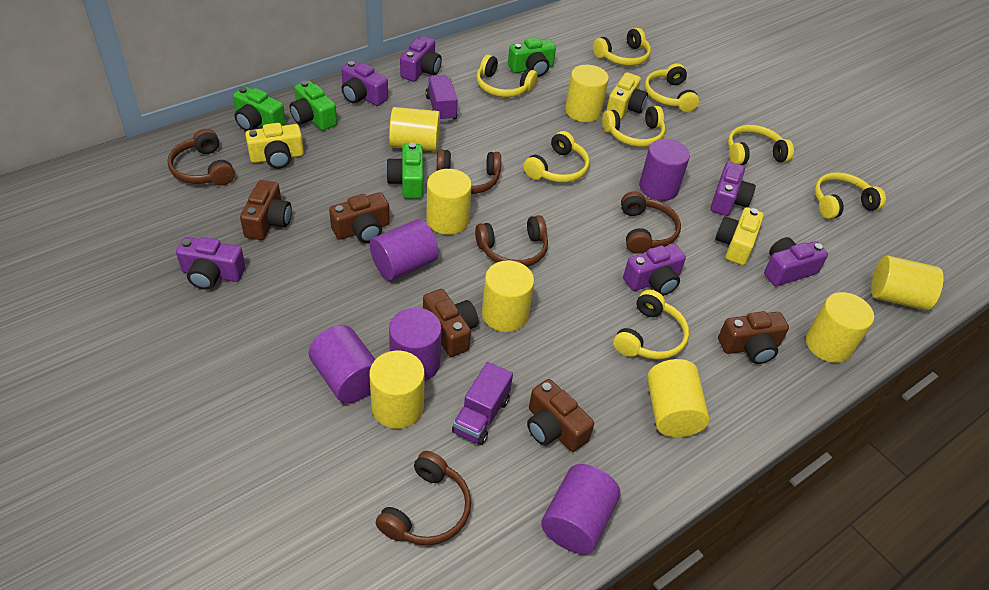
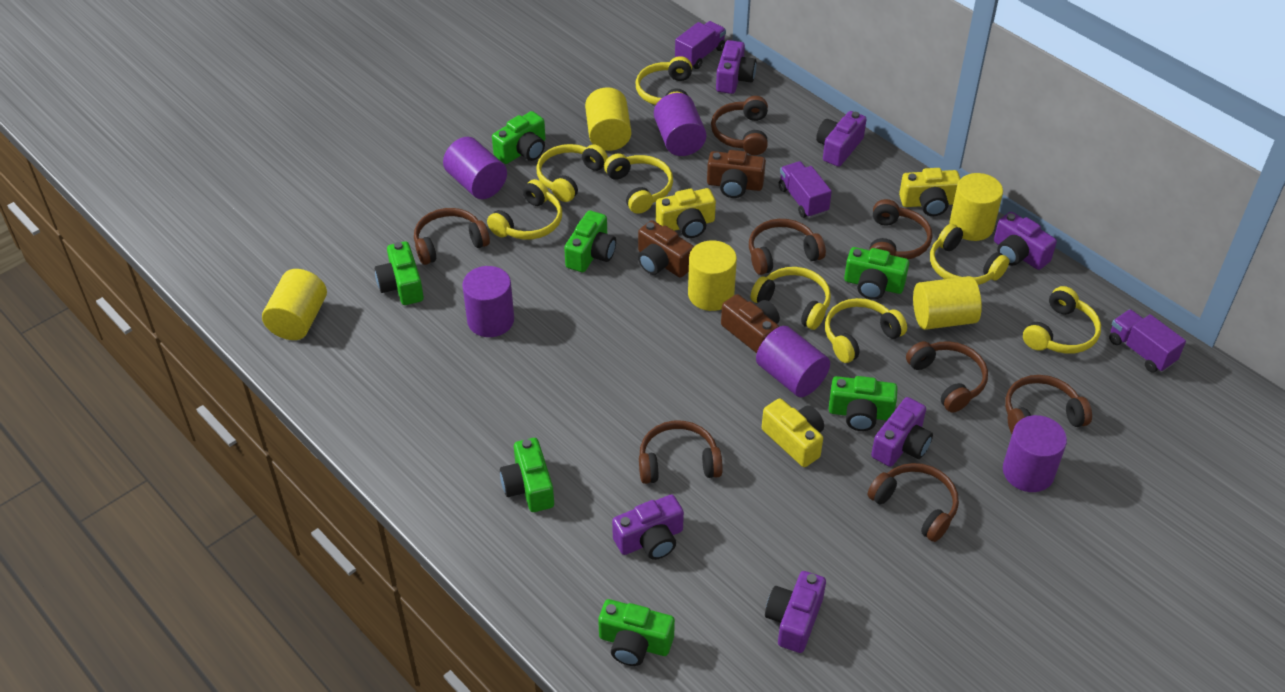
brown camera: 5 -> 3
brown headphones: 5 -> 8
green camera: 4 -> 7
purple truck: 2 -> 3
yellow cylinder: 8 -> 5

